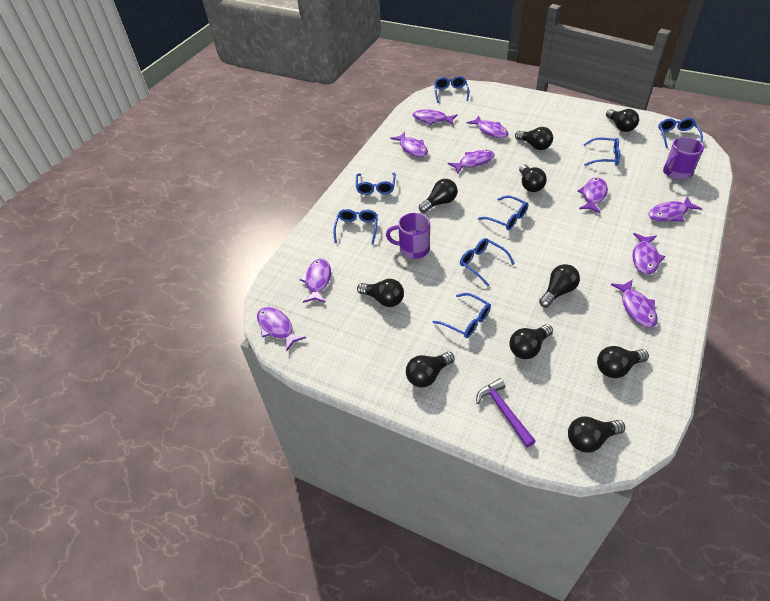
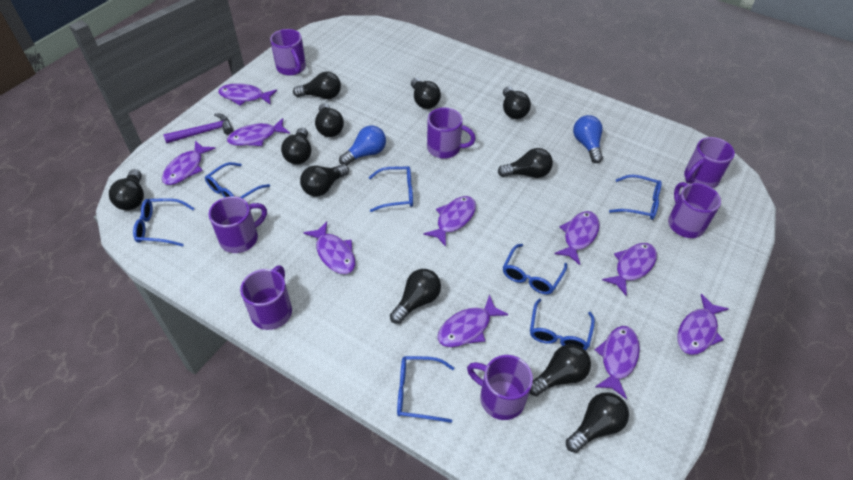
black light bulb: 10 -> 11
blue glasses: 8 -> 7
blue light bulb: 0 -> 2
purple mug: 2 -> 7

